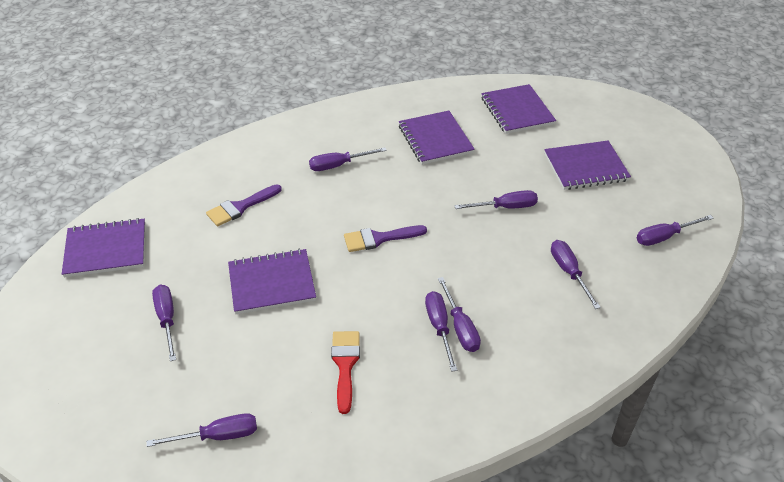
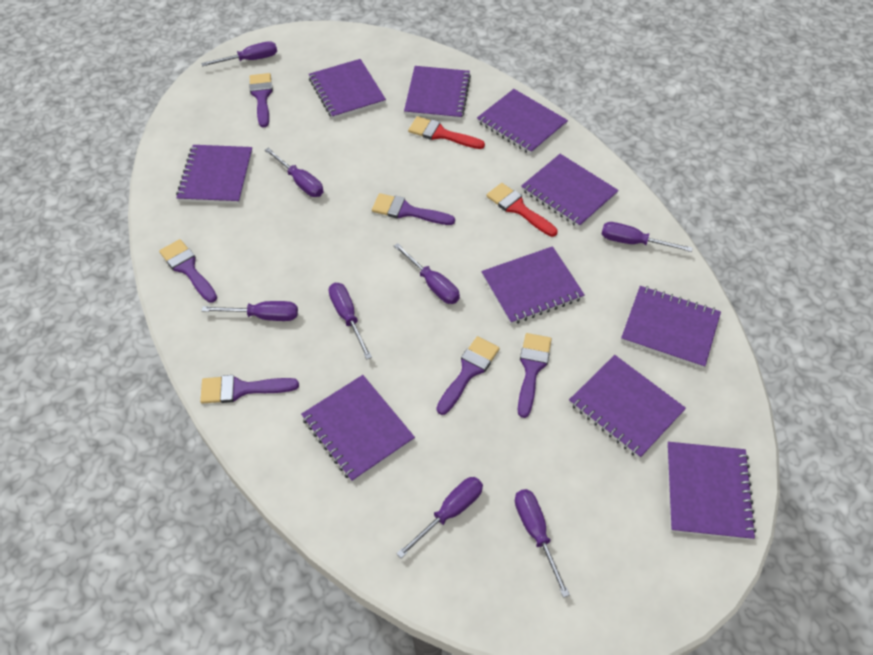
purple brush: 2 -> 6
purple notebook: 5 -> 10
red brush: 1 -> 2

